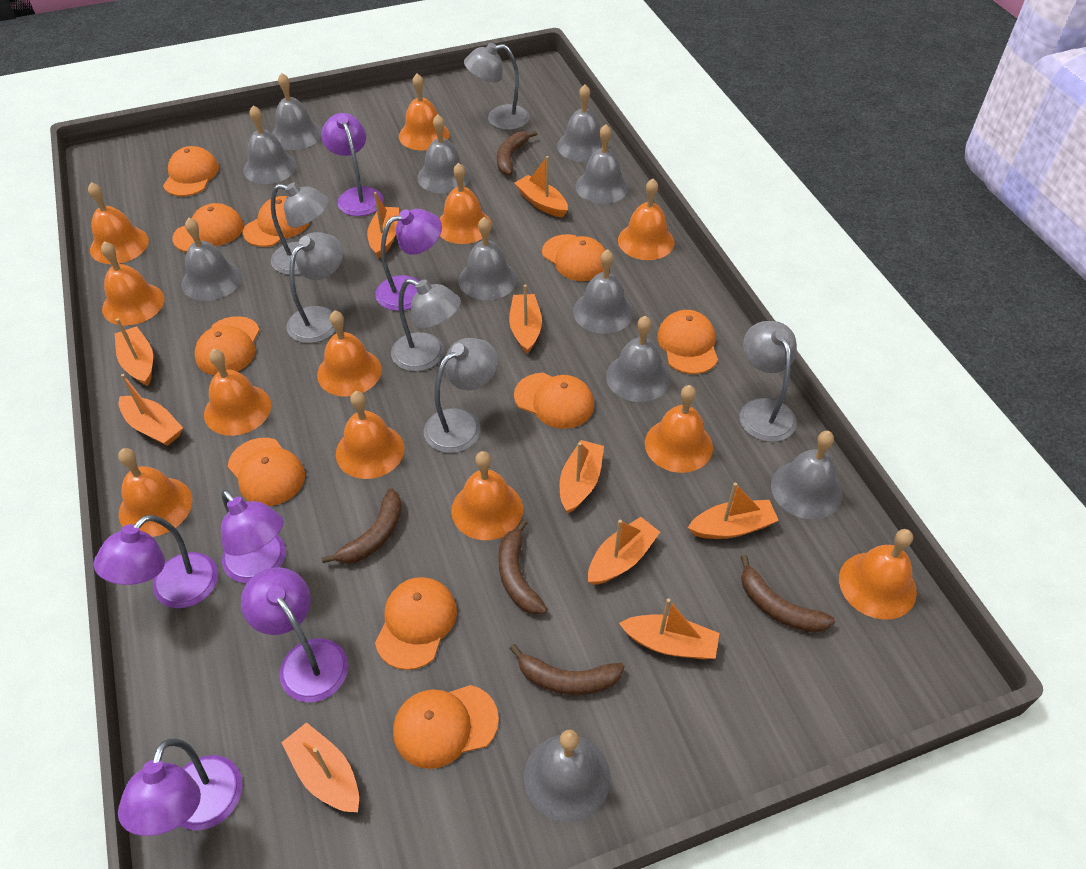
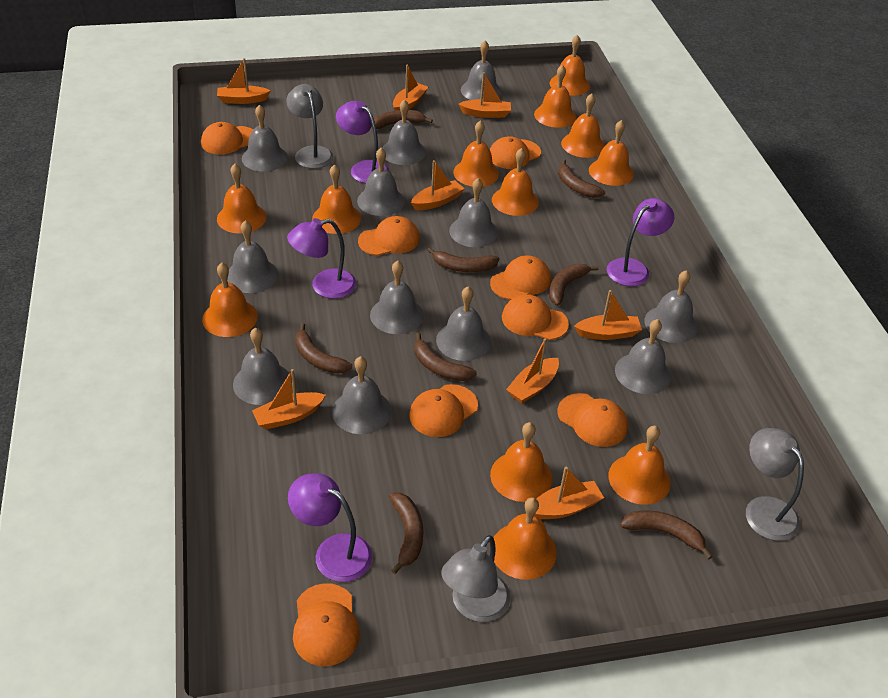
brown banana: 5 -> 8
grey bell: 11 -> 12
grey lamp: 6 -> 3
orange boat: 10 -> 8
orange cap: 10 -> 8
purple lamp: 6 -> 4

